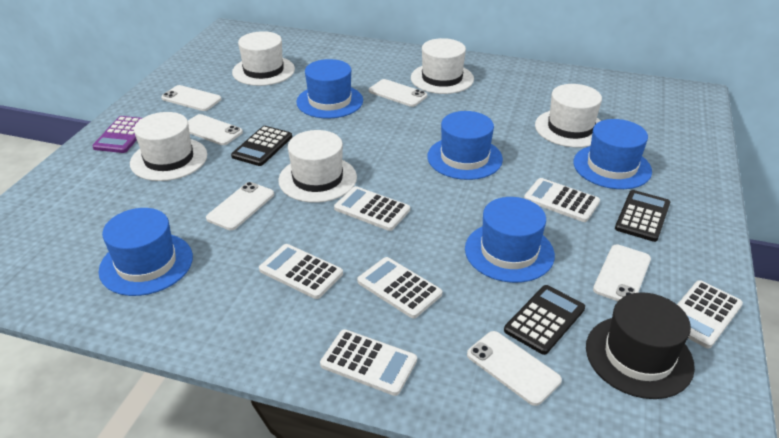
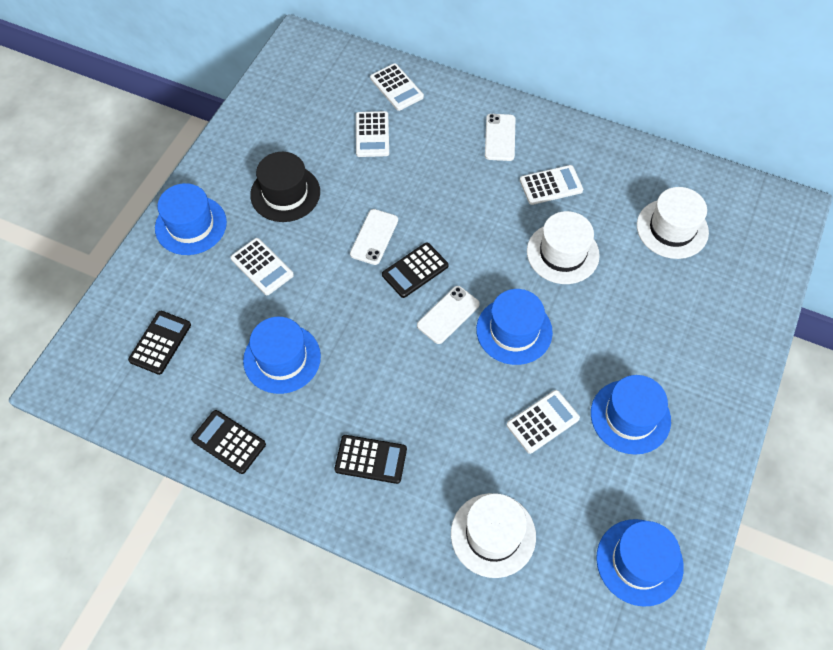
black calculator: 3 -> 4
purple calculator: 1 -> 0
white calculator: 6 -> 5
white hat: 5 -> 3
white phone: 6 -> 3

